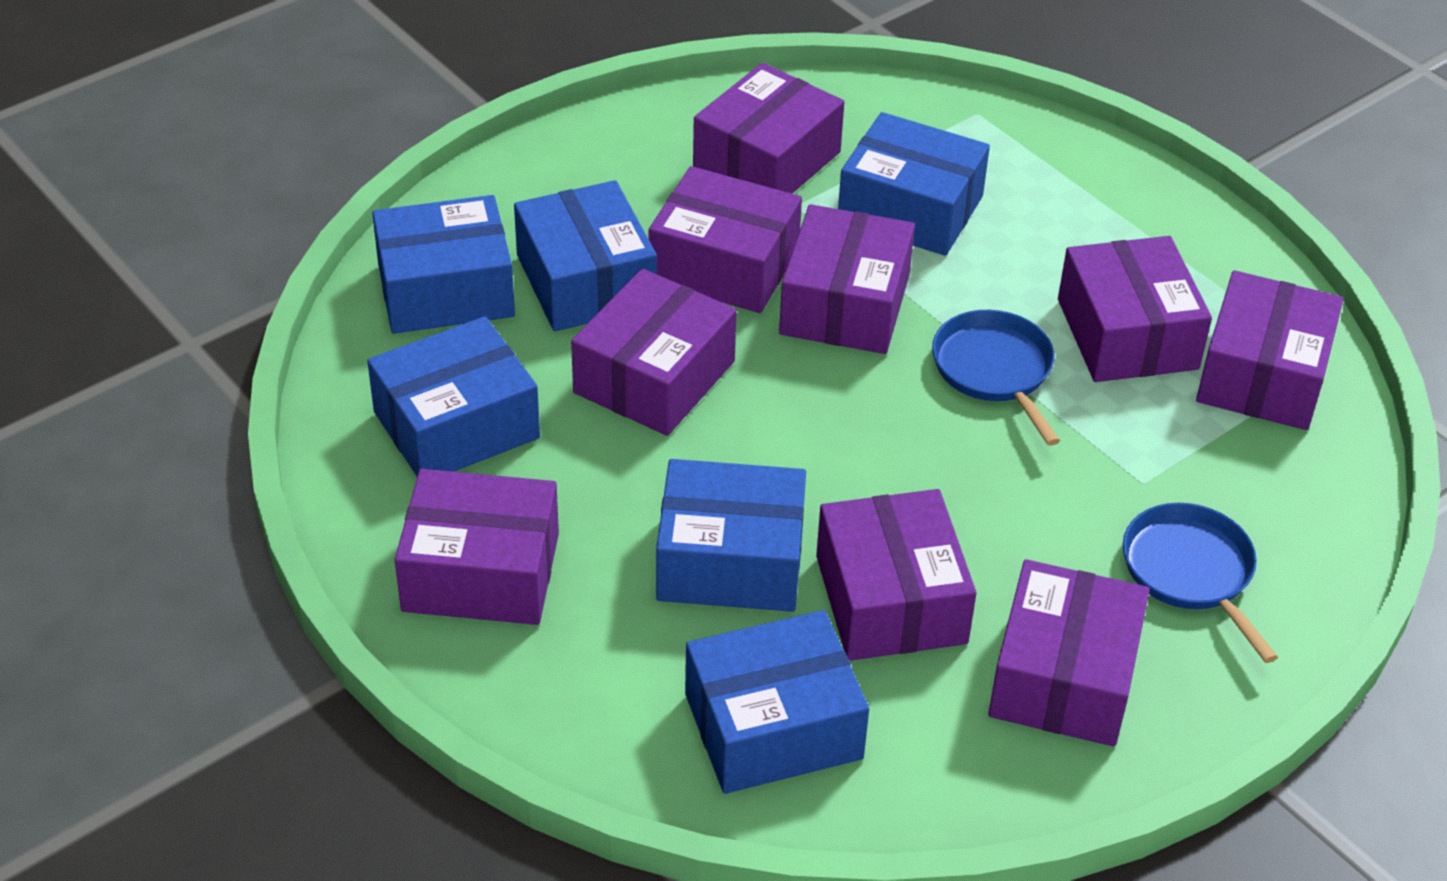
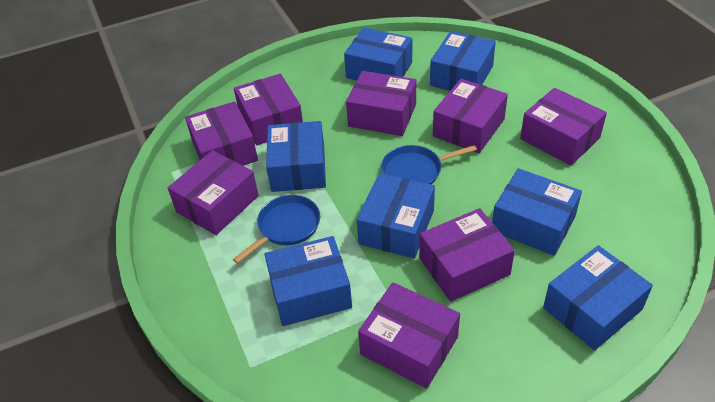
blue box: 6 -> 7
purple box: 9 -> 8

